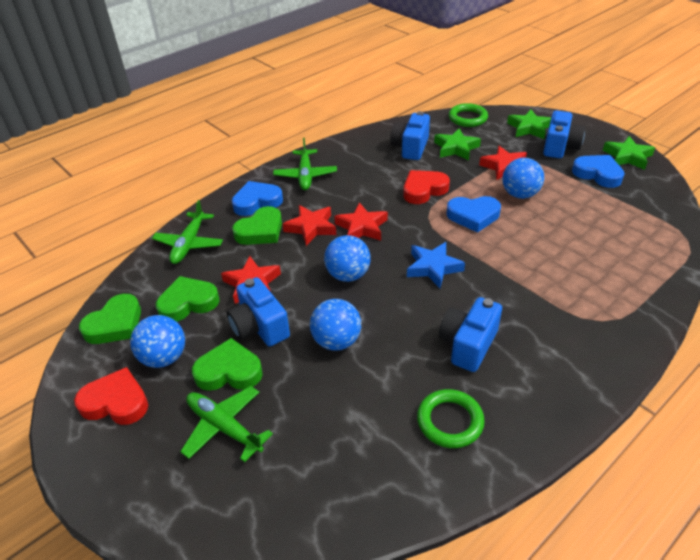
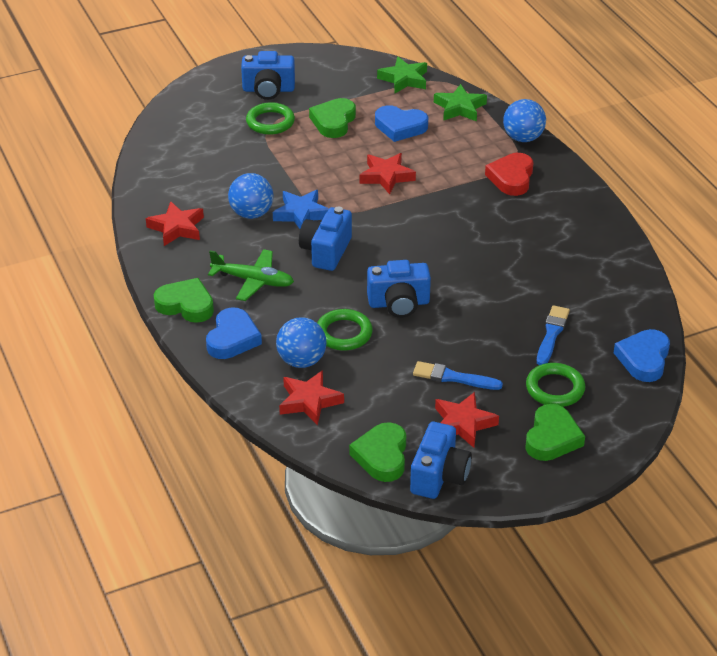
blue ball: 4 -> 3
blue brush: 0 -> 2
green plane: 3 -> 1
green ring: 2 -> 3
green star: 3 -> 2
red heart: 2 -> 1

